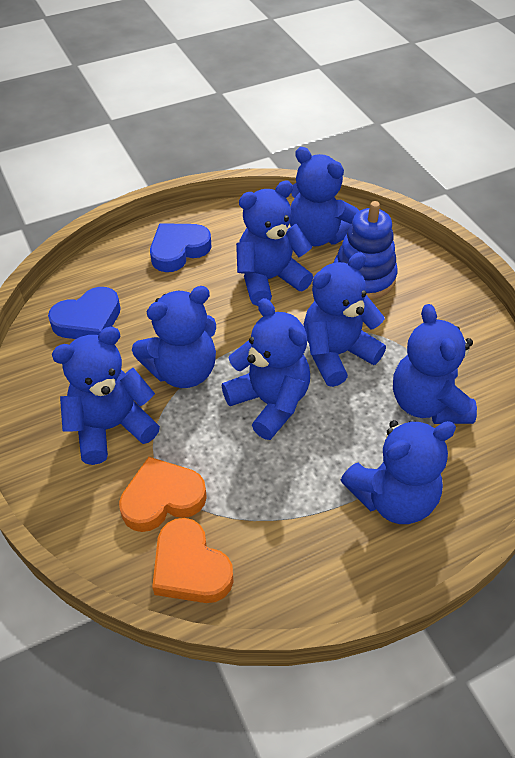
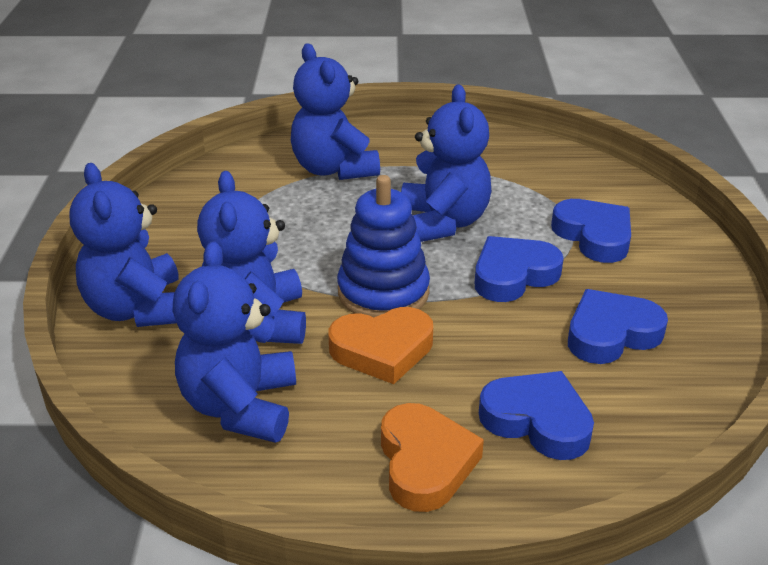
blue heart: 2 -> 4
blue teddy bear: 8 -> 5

